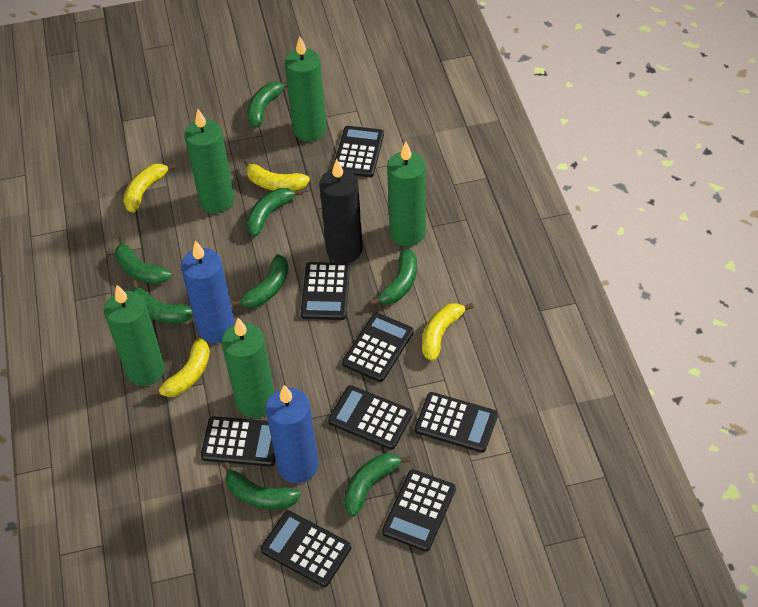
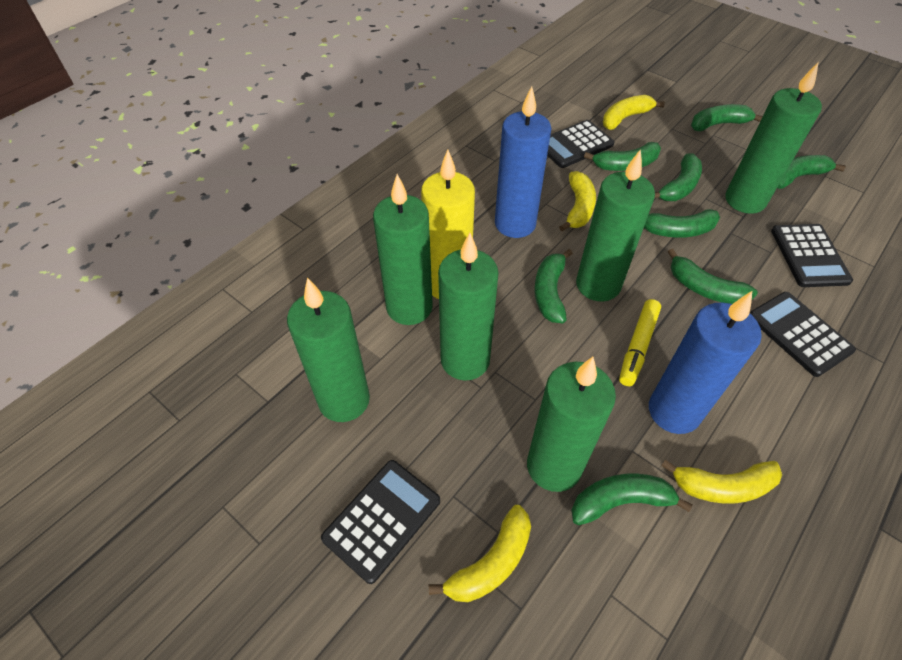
black calculator: 8 -> 4
black candle: 1 -> 0
green candle: 5 -> 6
yellow candle: 0 -> 1
yellow marker: 0 -> 1

